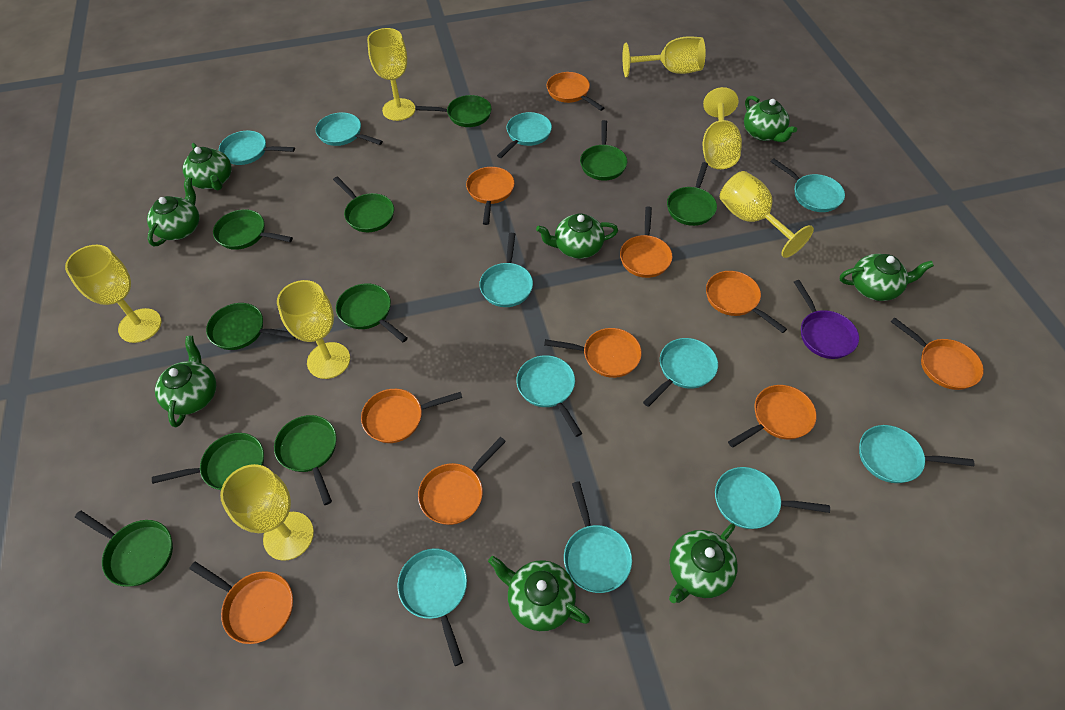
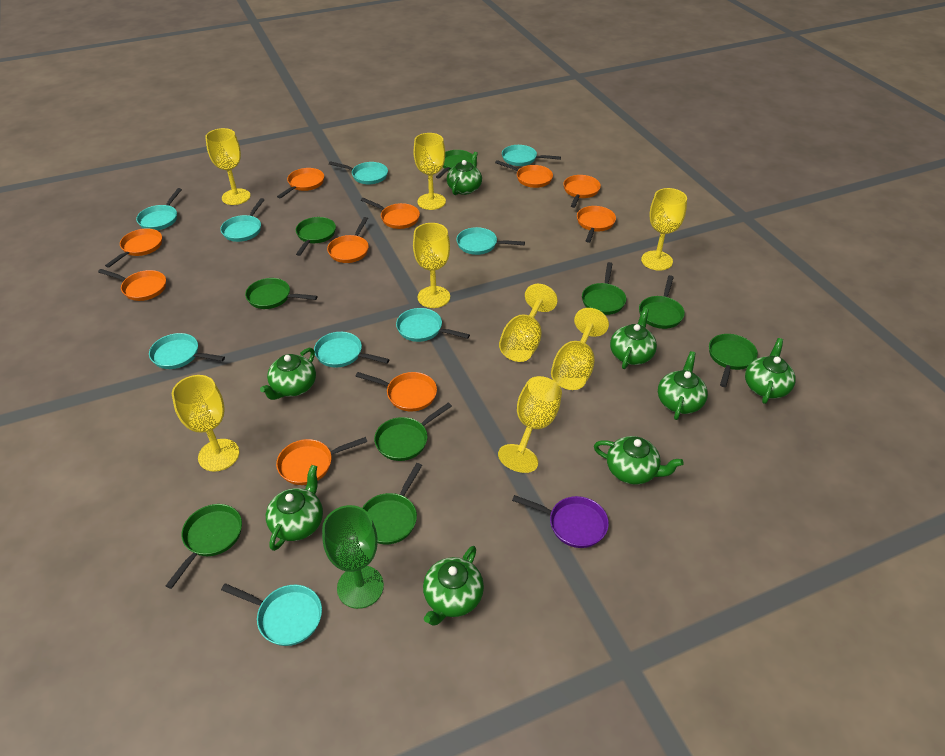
green goblet: 0 -> 1
green pan: 10 -> 9
turquoise pan: 11 -> 9
yellow goblet: 7 -> 8

